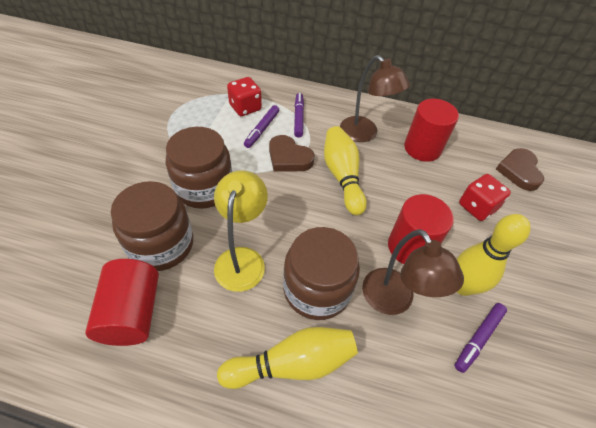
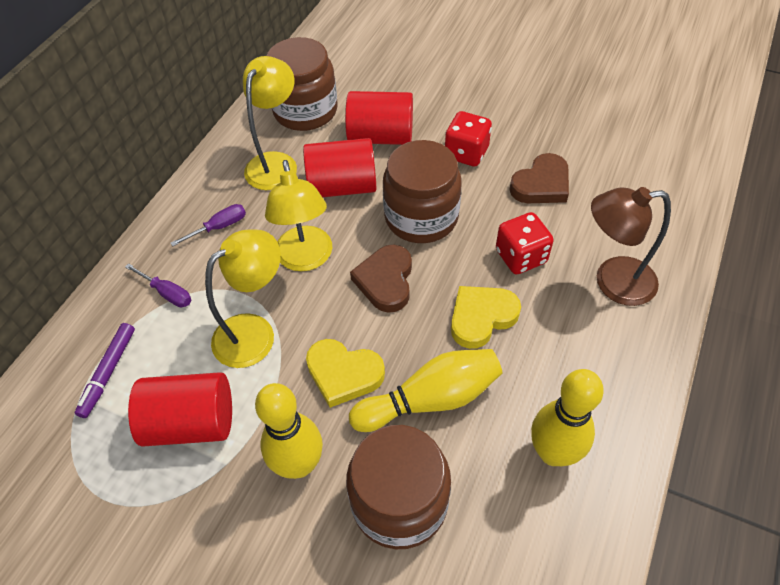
brown lamp: 2 -> 1
purple marker: 3 -> 1
purple screwdriver: 0 -> 2
yellow heart: 0 -> 2
yellow lamp: 1 -> 3

